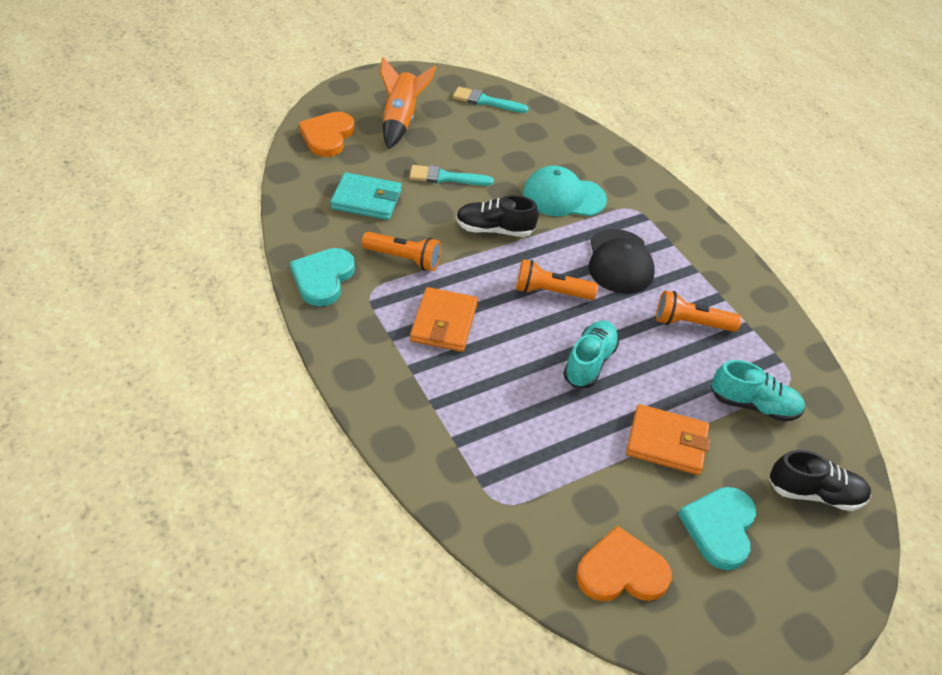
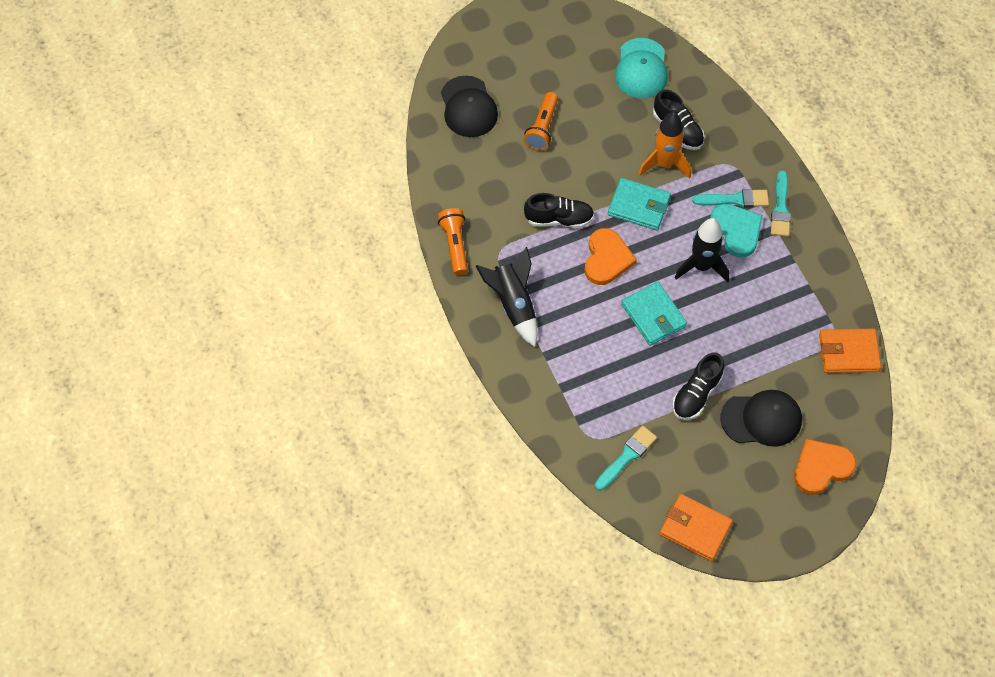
black cap: 1 -> 2
black rocket: 0 -> 2
black shoe: 2 -> 3
orange flashlight: 3 -> 2
turquoise brush: 2 -> 3
turquoise heart: 2 -> 1
turquoise shoe: 2 -> 0
turquoise wallet: 1 -> 2

